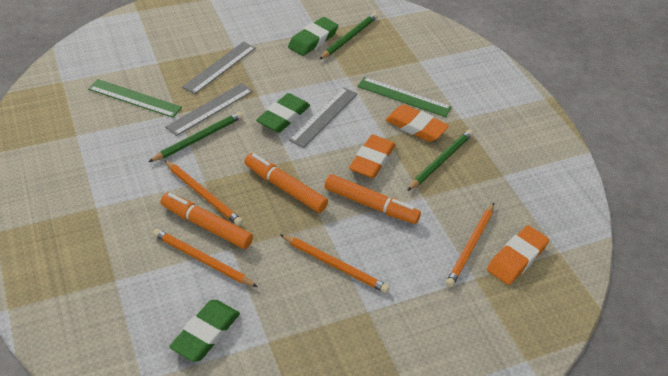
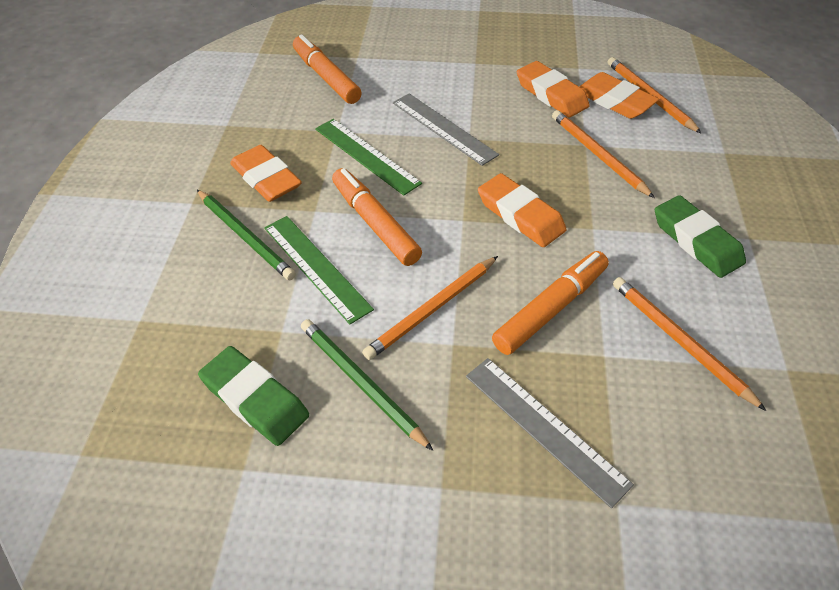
green eraser: 3 -> 2
green pencil: 3 -> 2
grey ruler: 3 -> 2
orange eraser: 3 -> 4

